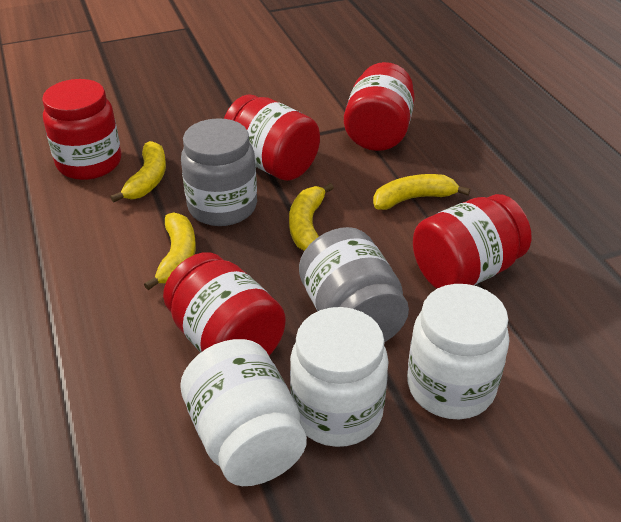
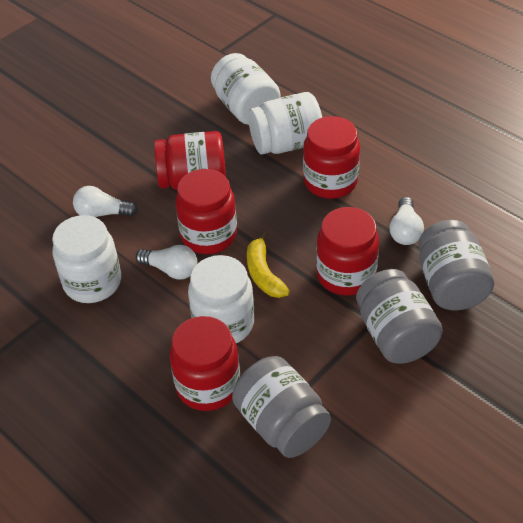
grey jar: 2 -> 3
white jar: 3 -> 4
white light bulb: 0 -> 3
yellow banana: 4 -> 1

